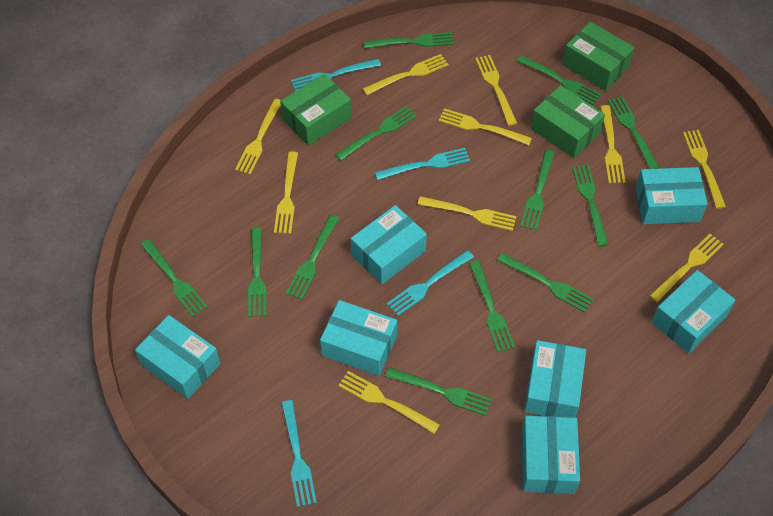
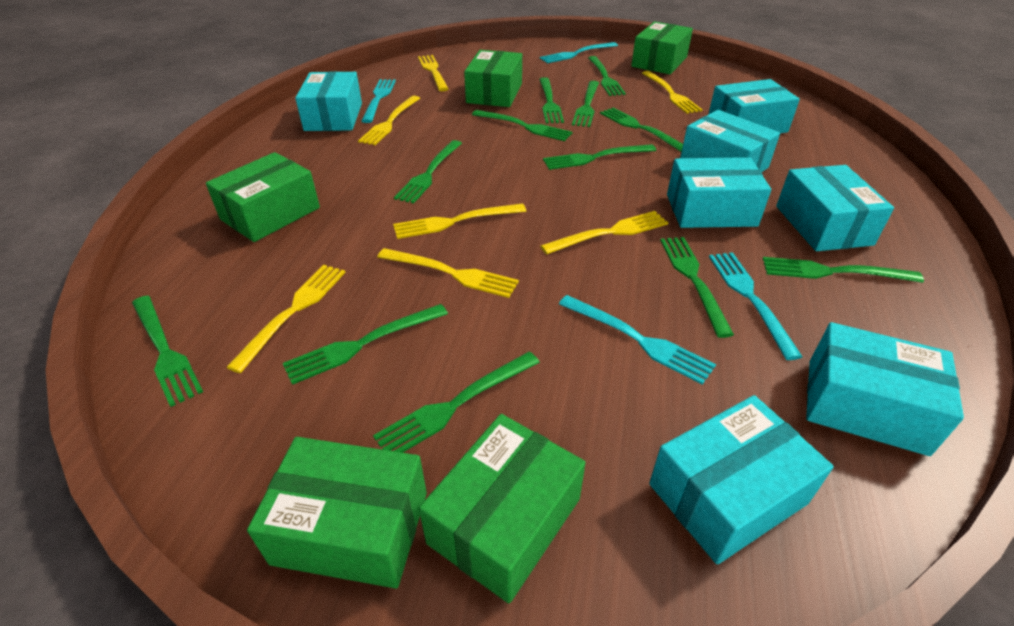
green box: 3 -> 5
yellow fork: 10 -> 7

